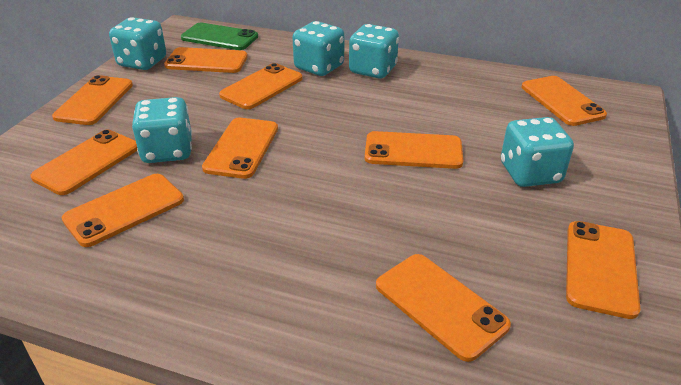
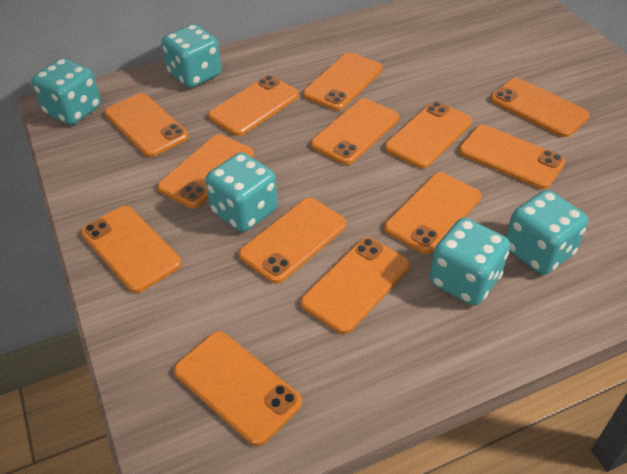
green phone: 1 -> 0
orange phone: 10 -> 13

